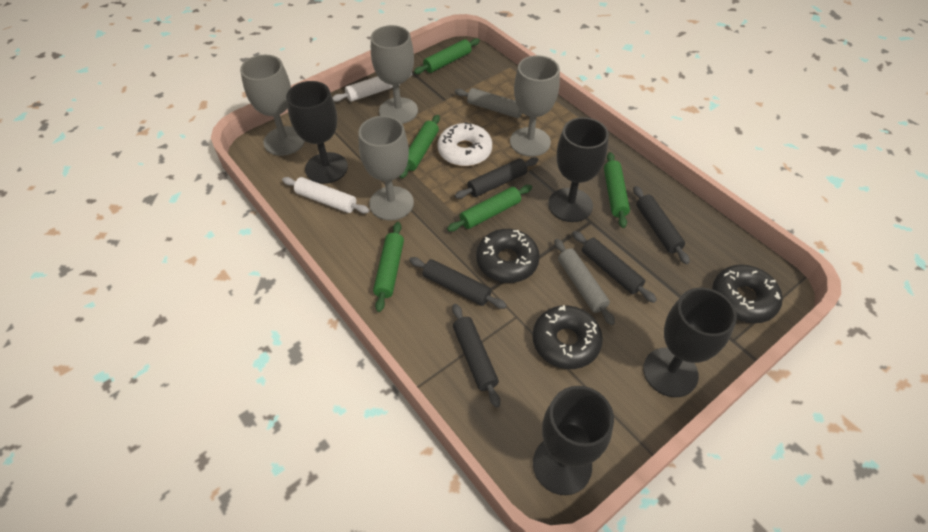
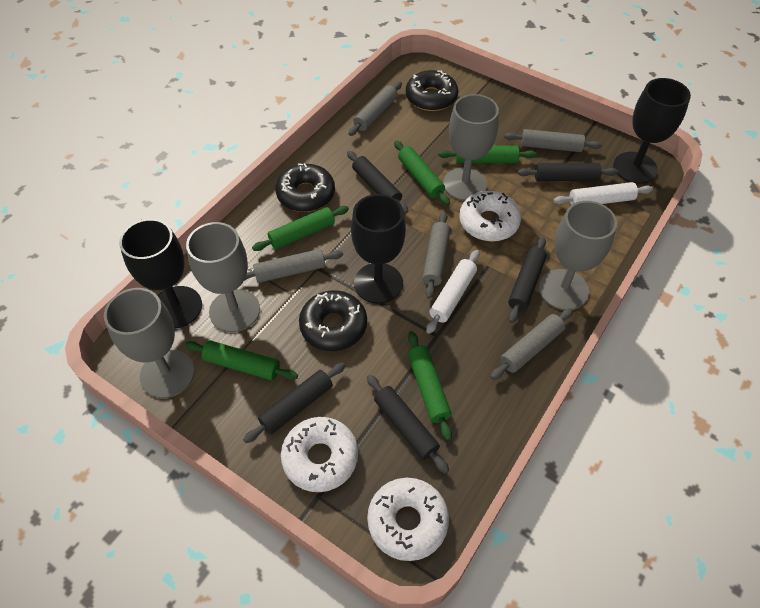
black goblet: 4 -> 3
grey rolling pin: 2 -> 5
white donut: 1 -> 3

